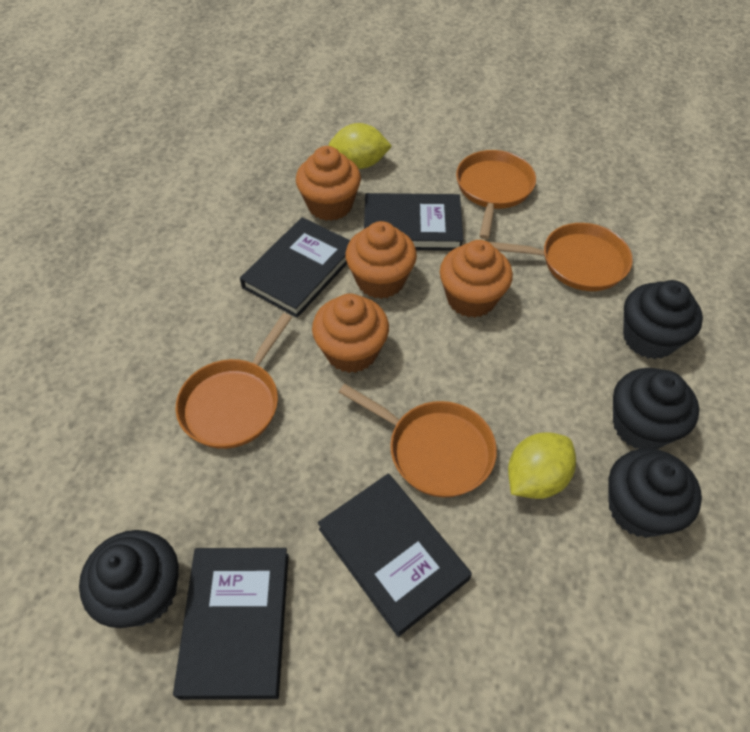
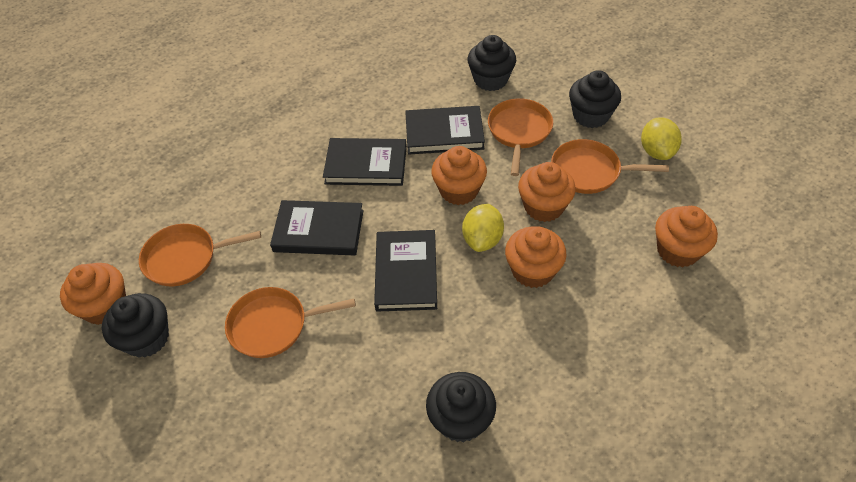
orange cupcake: 4 -> 5

